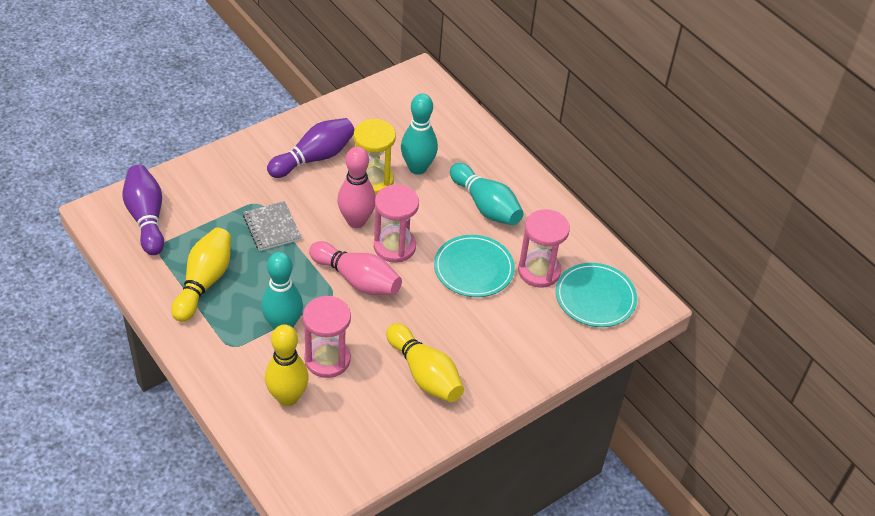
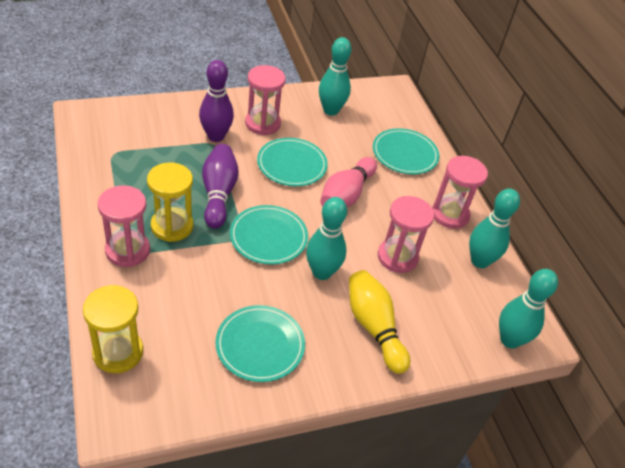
grey notebook: 1 -> 0
pink bowling pin: 2 -> 1
pink hourglass: 3 -> 4
turquoise bowling pin: 3 -> 4
turquoise plate: 2 -> 4
yellow bowling pin: 3 -> 1
yellow hourglass: 1 -> 2

